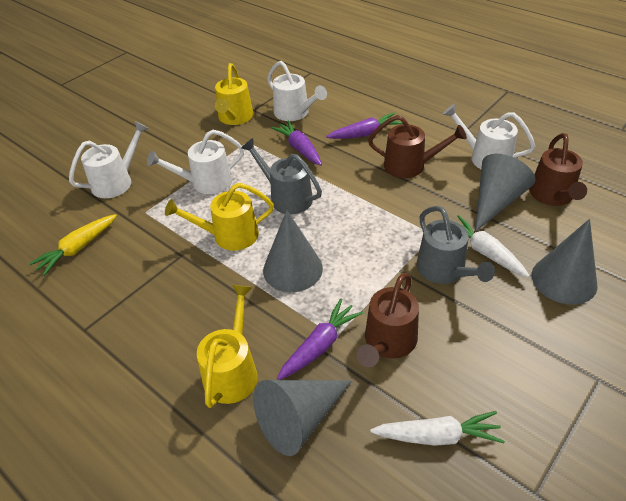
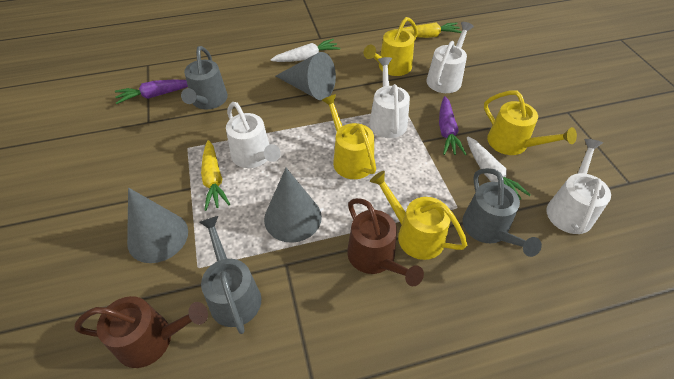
brown watering can: 3 -> 2
grey cone: 4 -> 3
grey watering can: 2 -> 3
purple carrot: 3 -> 2
yellow carrot: 1 -> 2
yellow watering can: 3 -> 4

